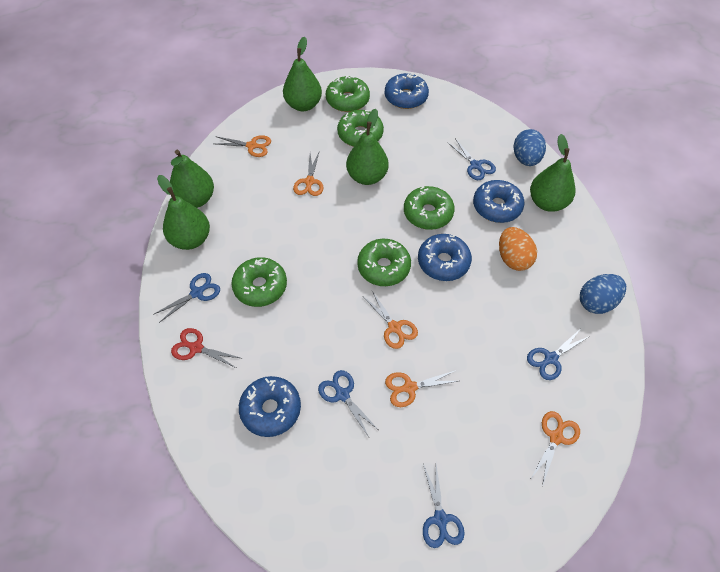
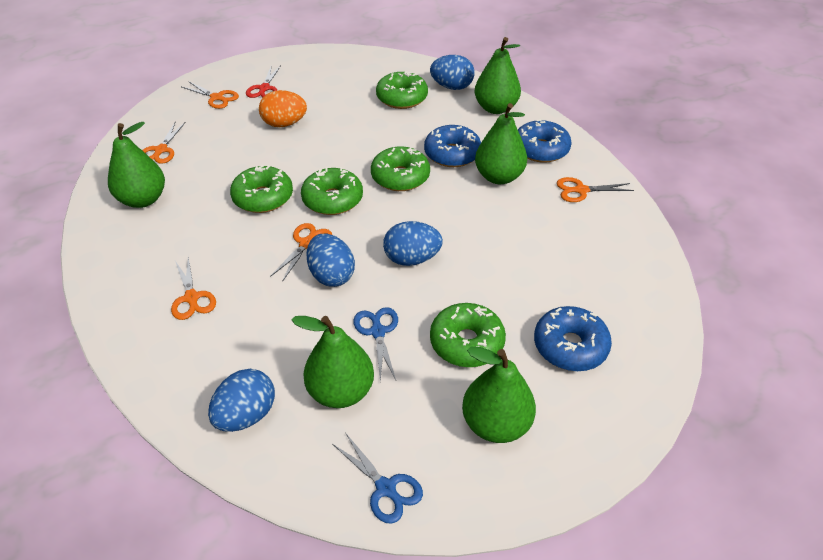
blue donut: 4 -> 3
blue egg: 2 -> 4
blue scissors: 5 -> 2

